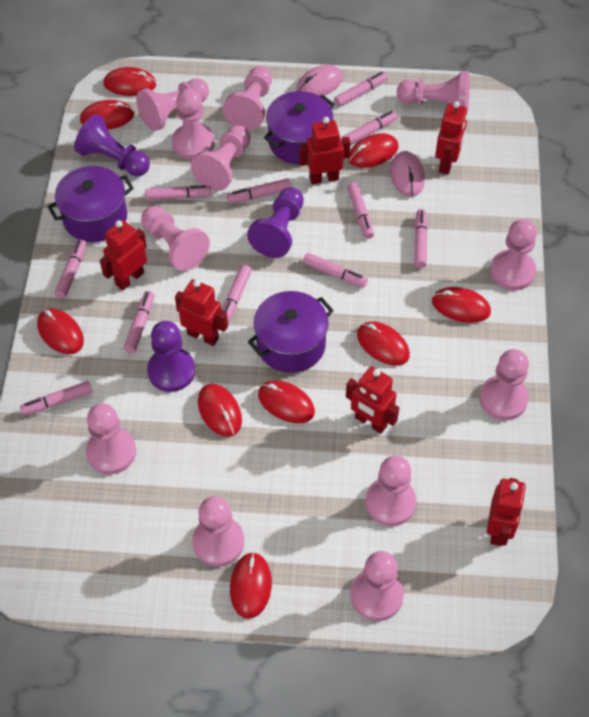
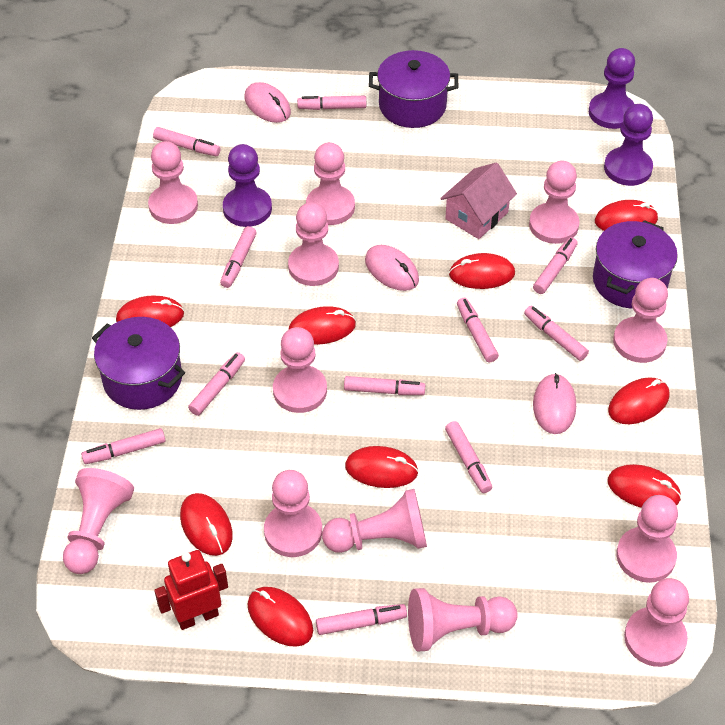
pink house: 0 -> 1
pink mouse: 2 -> 3
red robot: 6 -> 1

